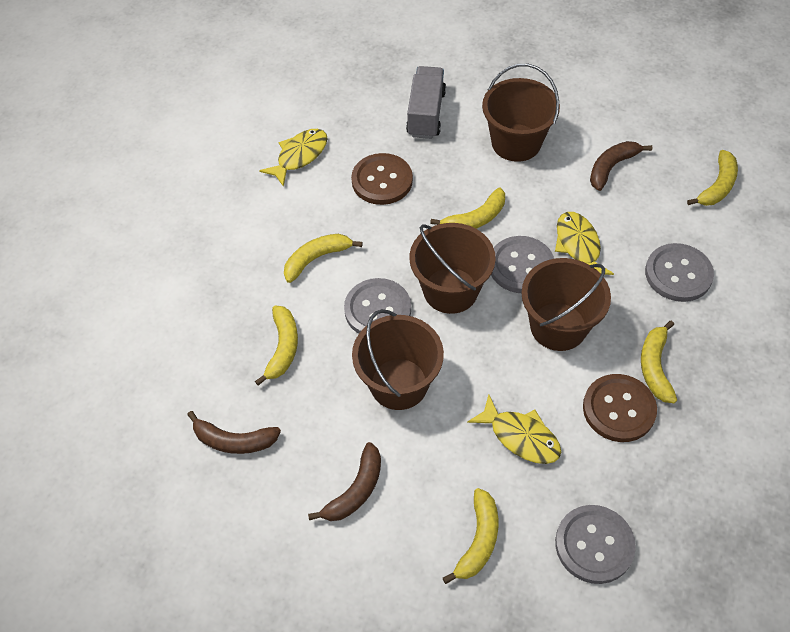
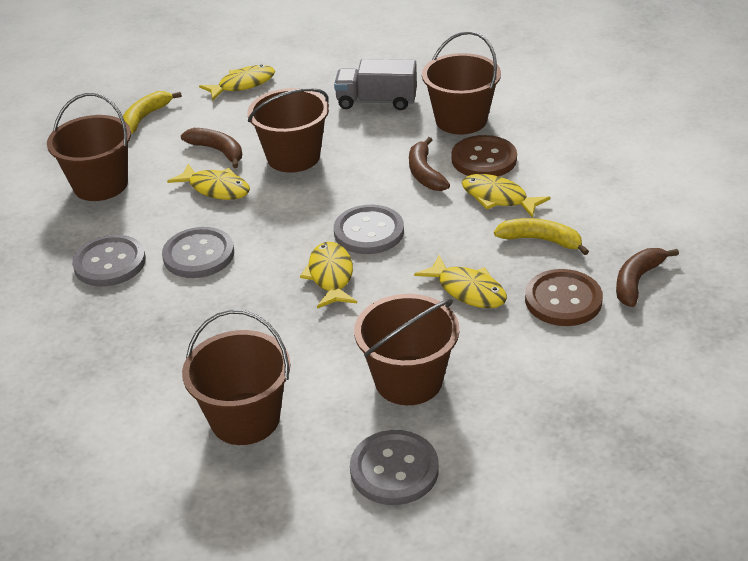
brown bucket: 4 -> 5
yellow banana: 6 -> 2
yellow fish: 3 -> 5

